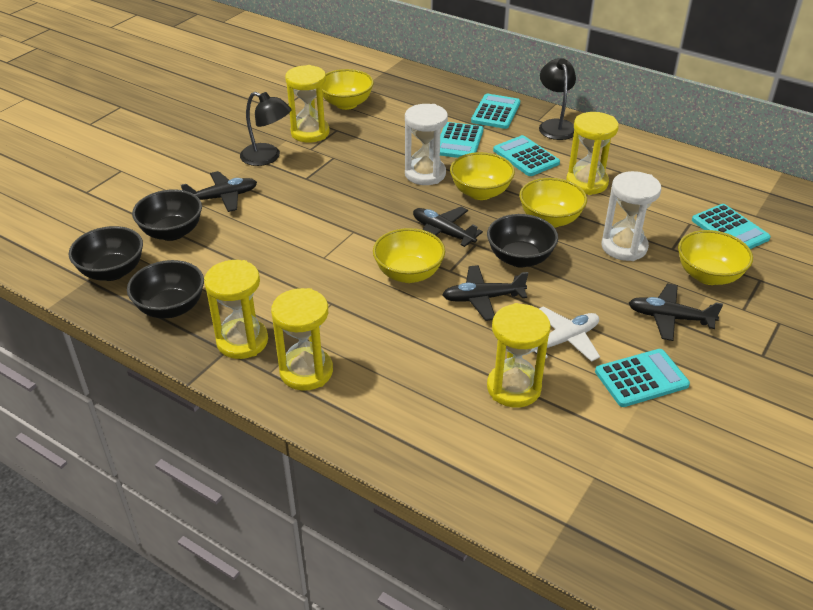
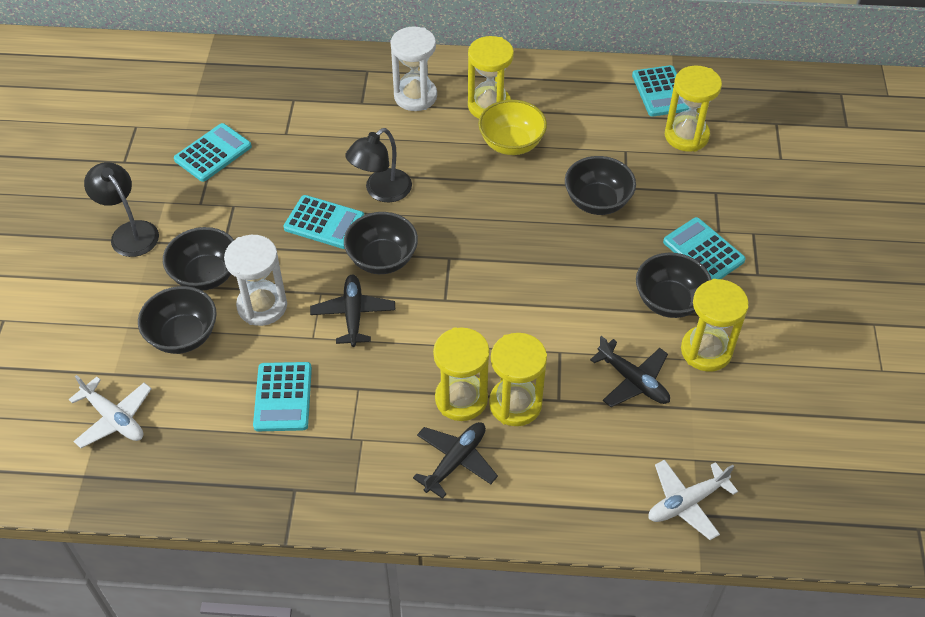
black bowl: 4 -> 5
black plane: 4 -> 3
white plane: 1 -> 2
yellow bowl: 5 -> 1

